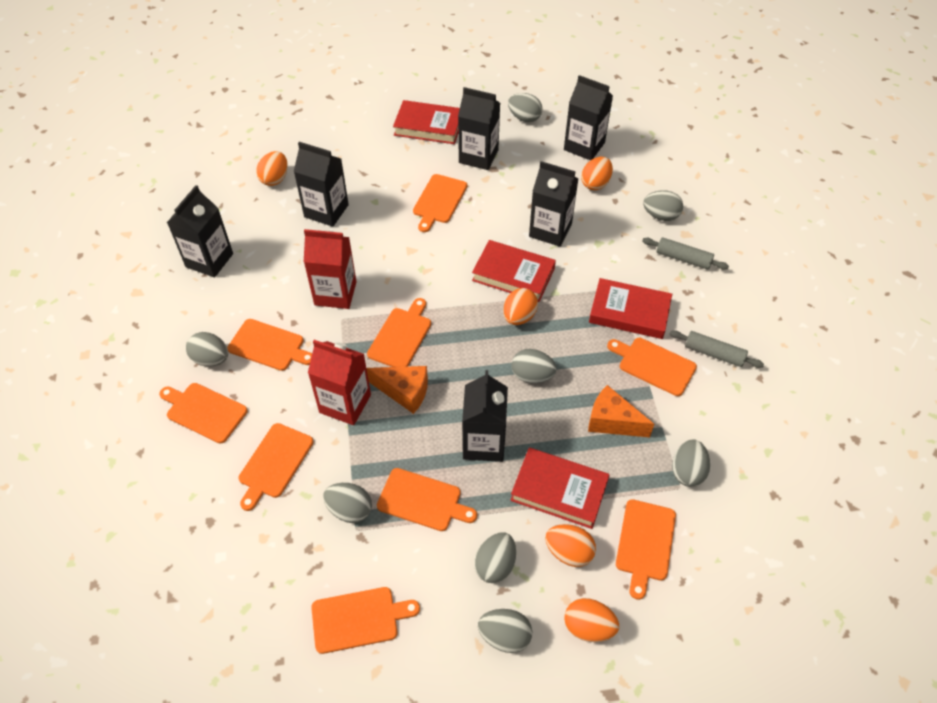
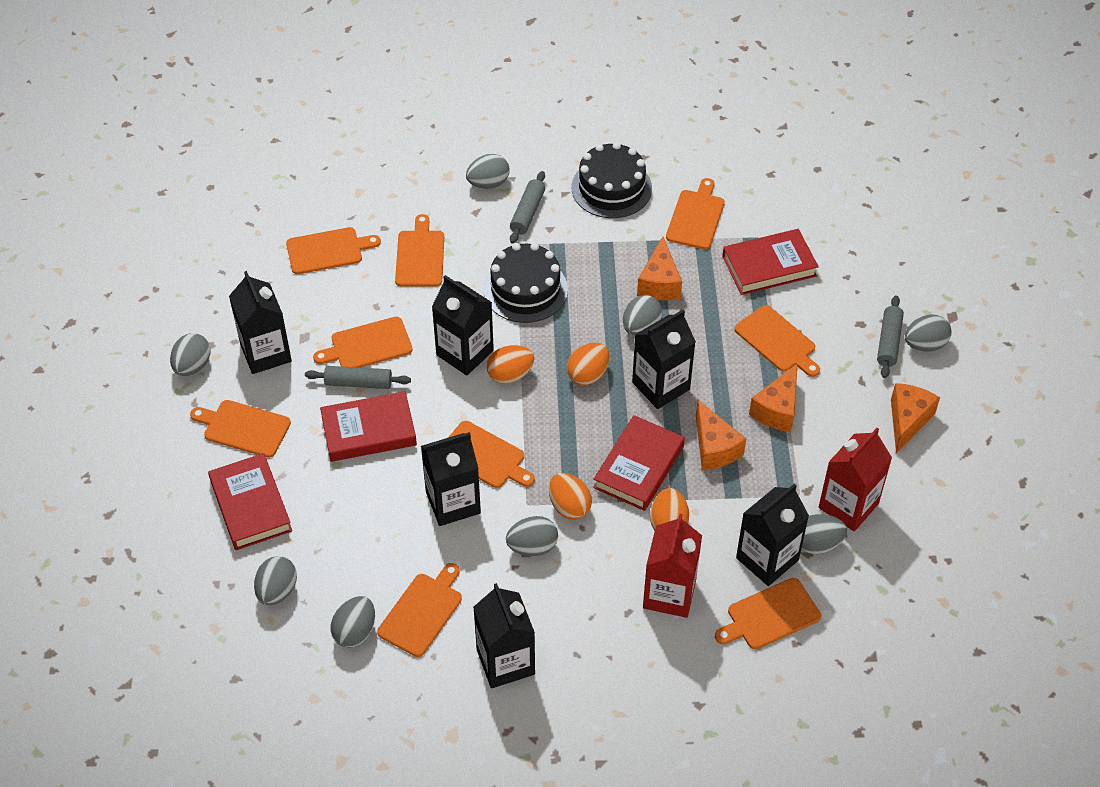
black cake: 0 -> 2
grey rolling pin: 2 -> 3
orange cheese: 2 -> 4
orange egg: 5 -> 4

